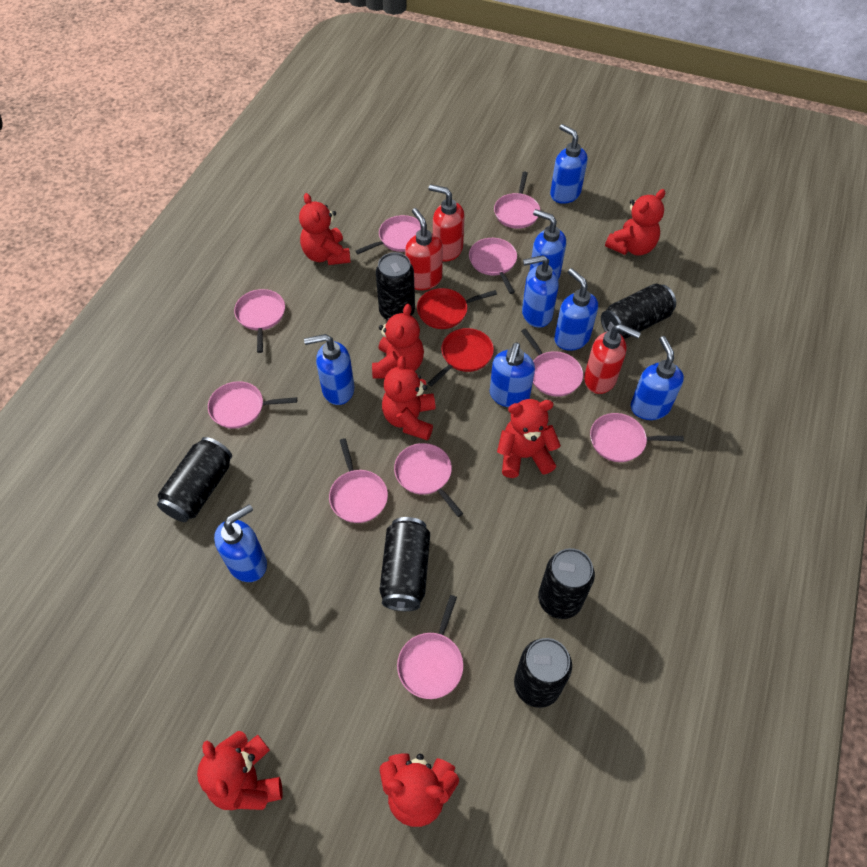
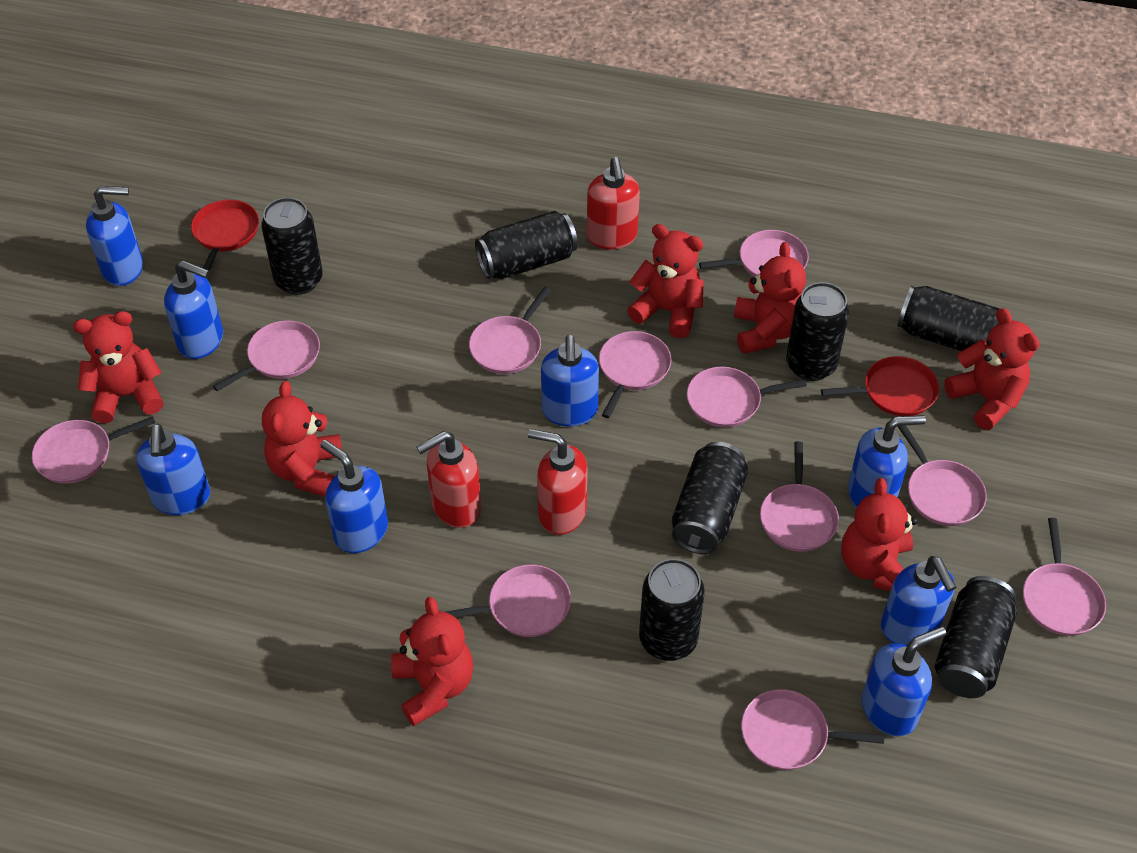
black can: 6 -> 7
pink pan: 10 -> 11

